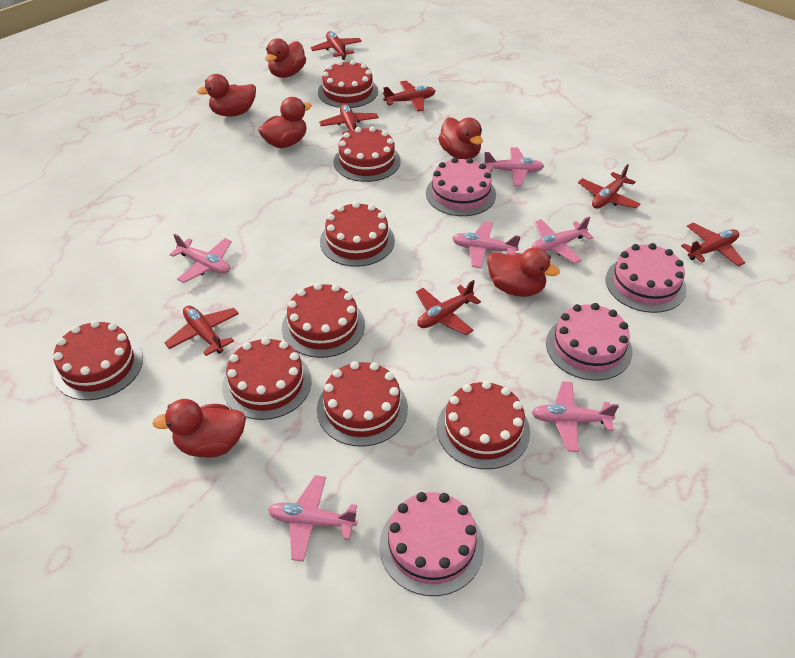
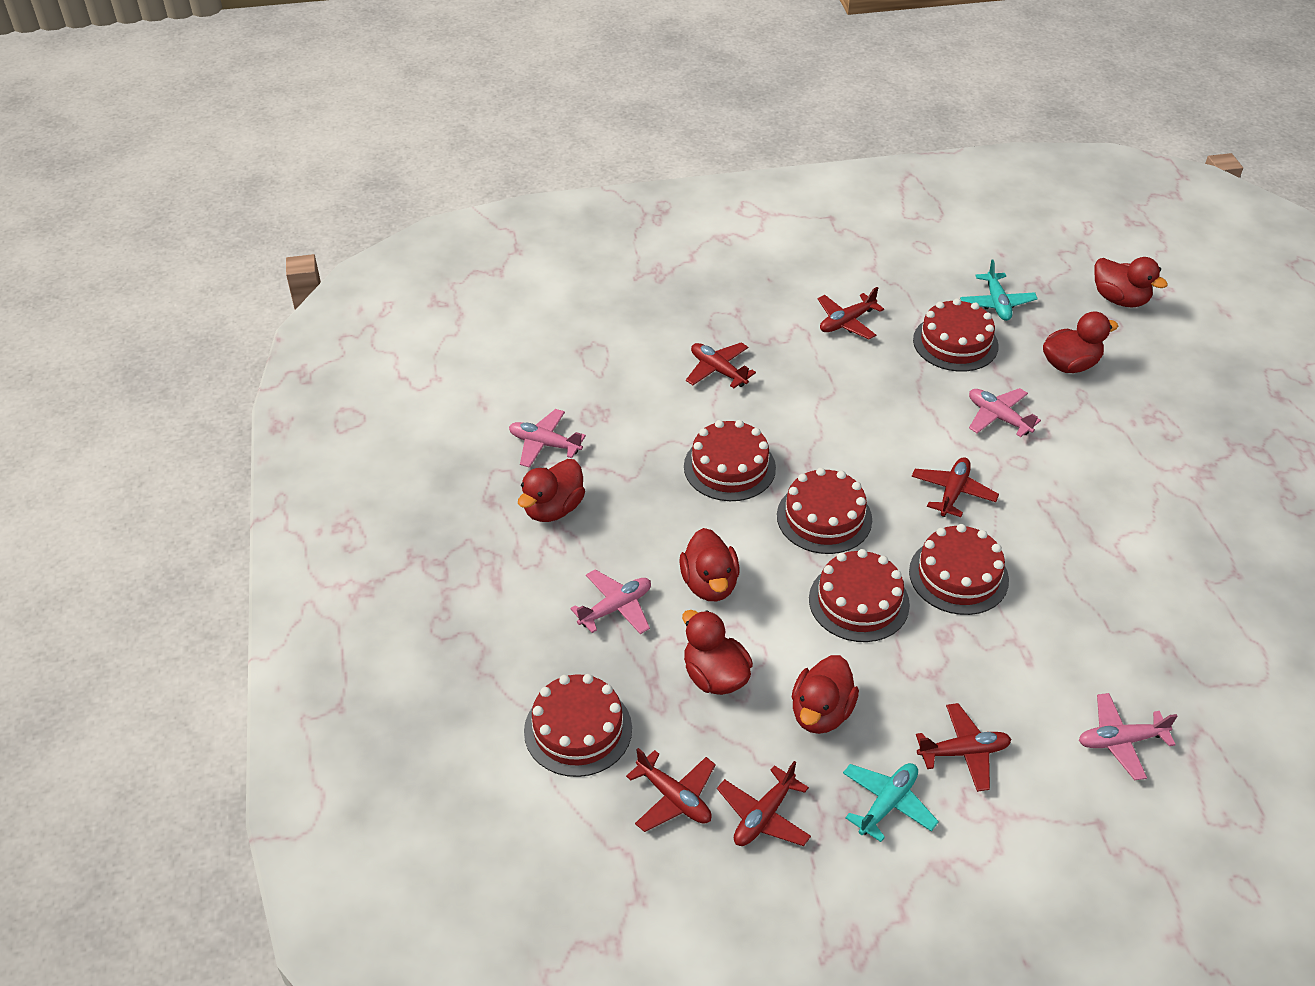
pink cake: 4 -> 0
pink plane: 6 -> 4
red cake: 8 -> 6
red plane: 7 -> 6
turquoise plane: 0 -> 2

